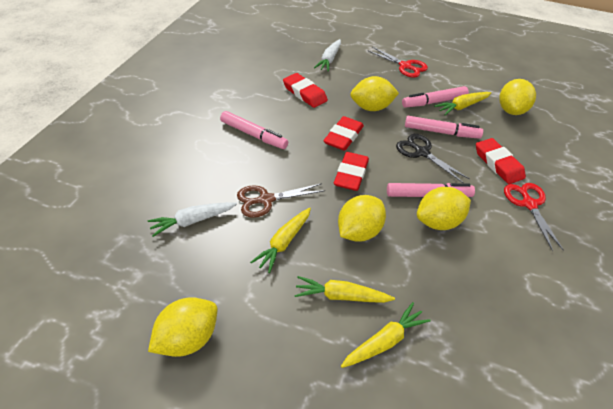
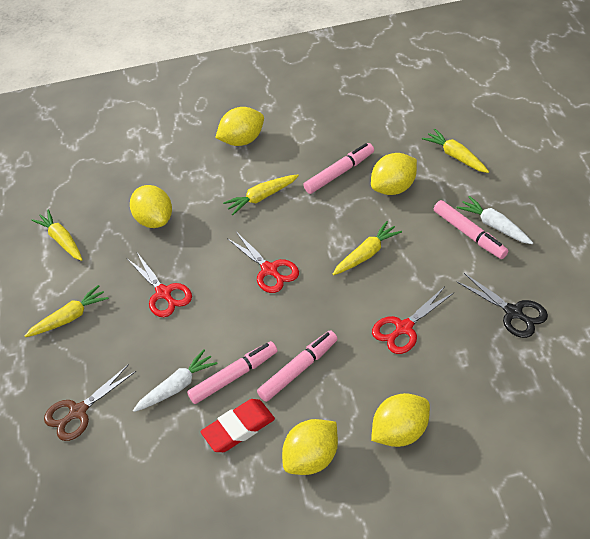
red eraser: 4 -> 1
red scissors: 2 -> 3
yellow carrot: 4 -> 5

